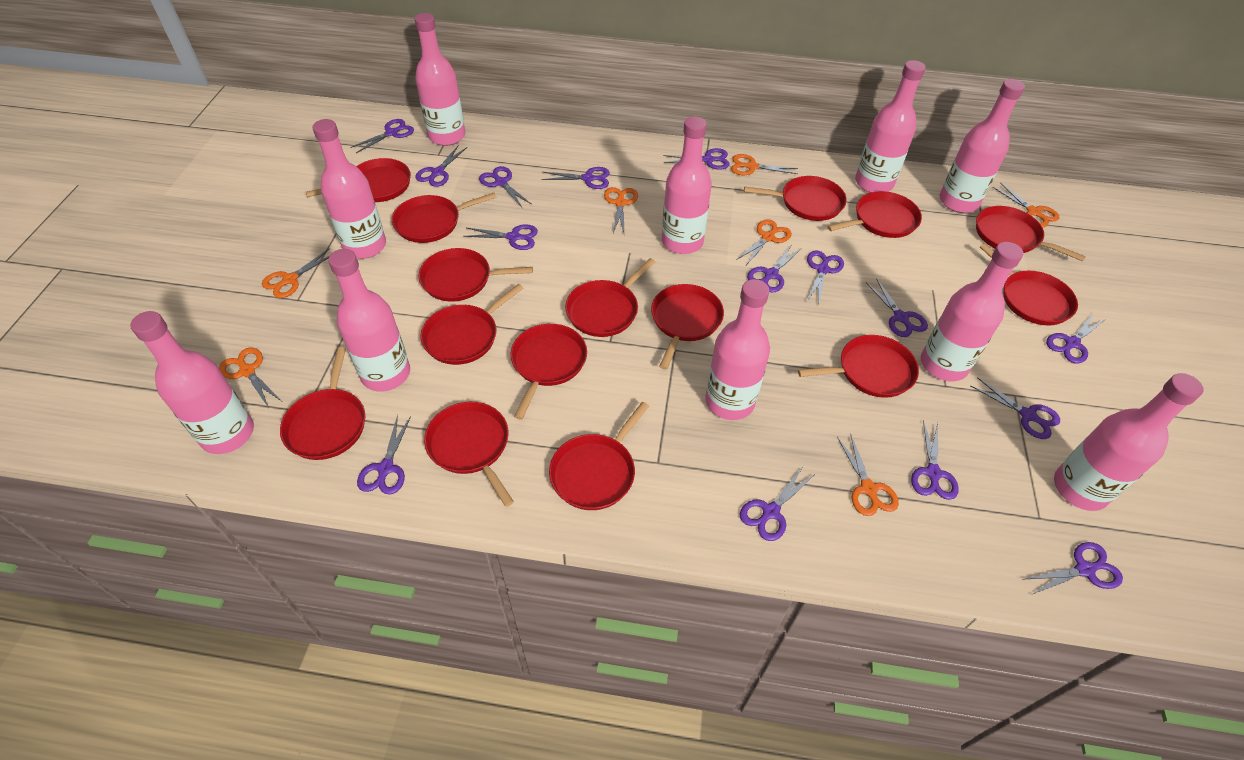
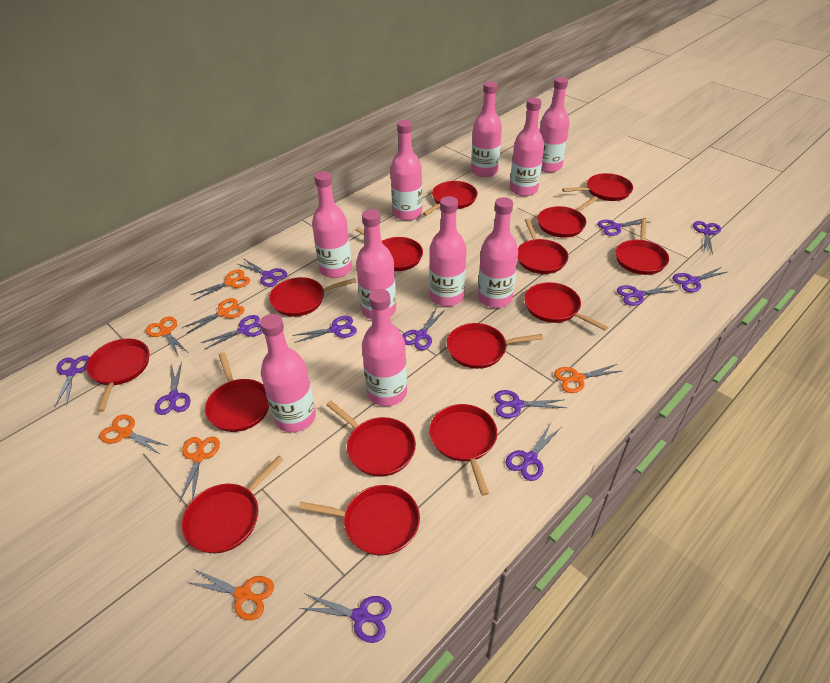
purple scissors: 15 -> 13

